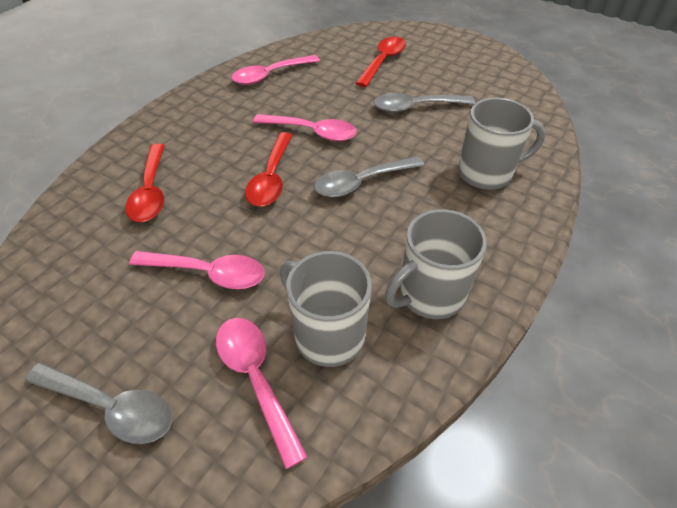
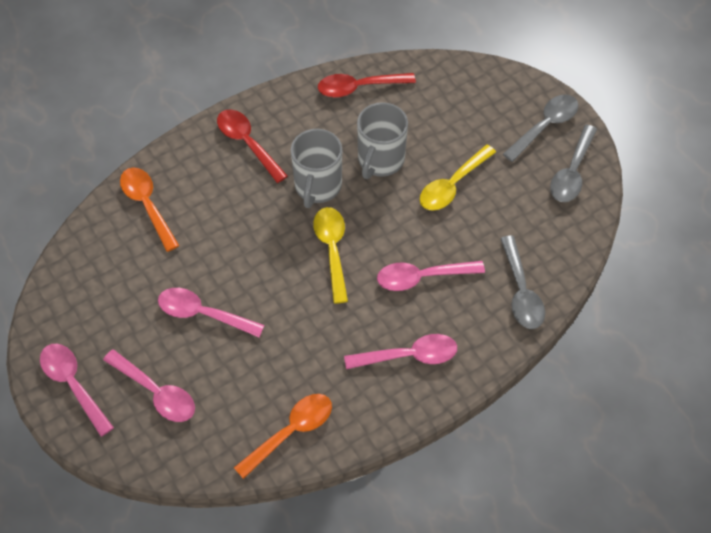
grey mug: 3 -> 2
orange spoon: 0 -> 2
pink spoon: 4 -> 5
red spoon: 3 -> 2
yellow spoon: 0 -> 2

